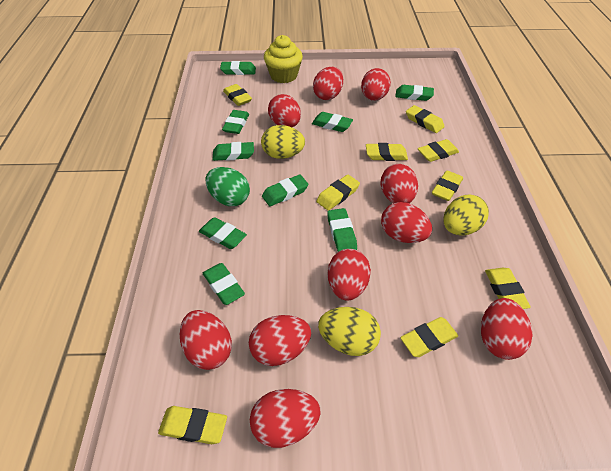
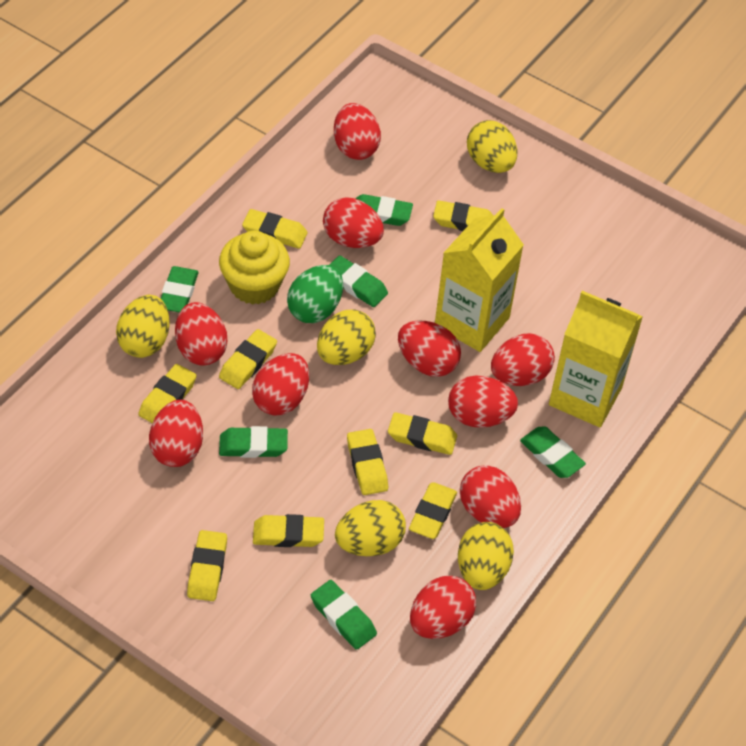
green eraser: 9 -> 6
yellow carton: 0 -> 2
yellow egg: 3 -> 5

